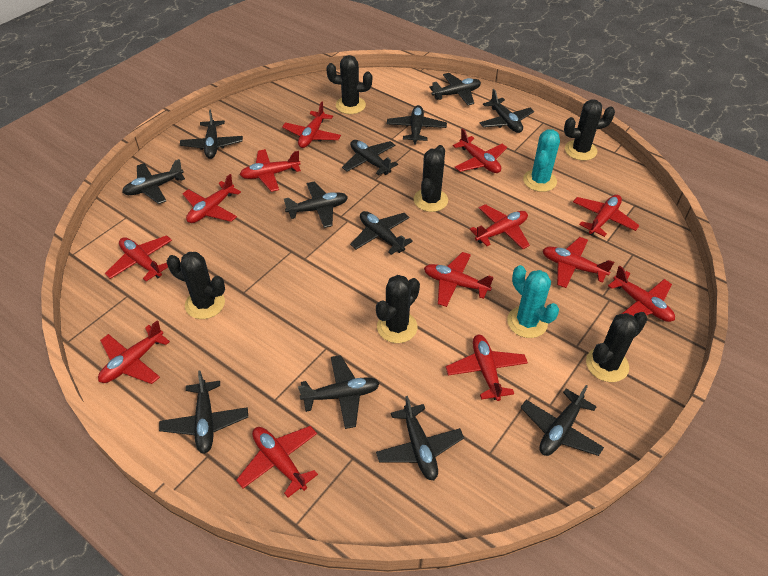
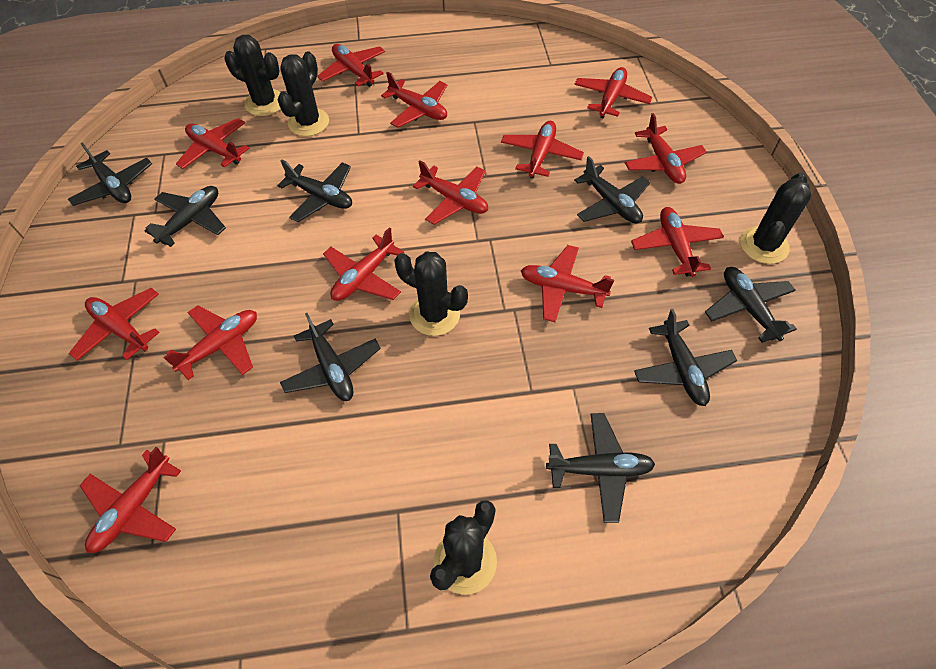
black cactus: 6 -> 5
black plane: 12 -> 8
turquoise cactus: 2 -> 0

